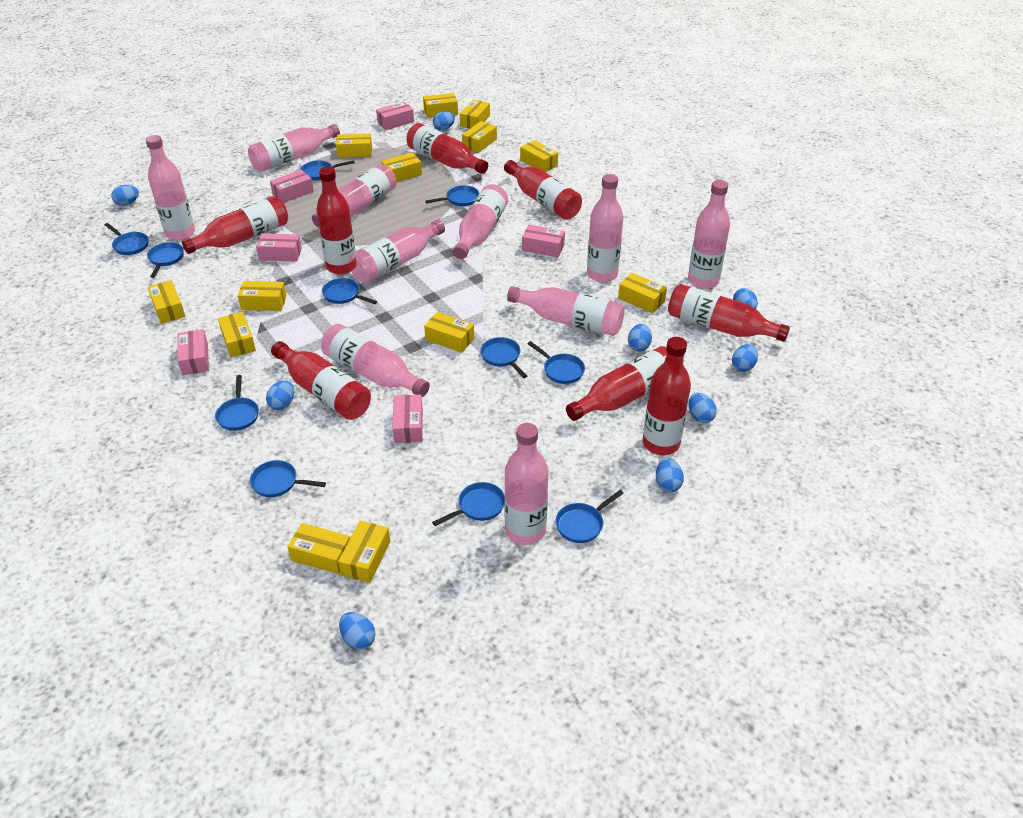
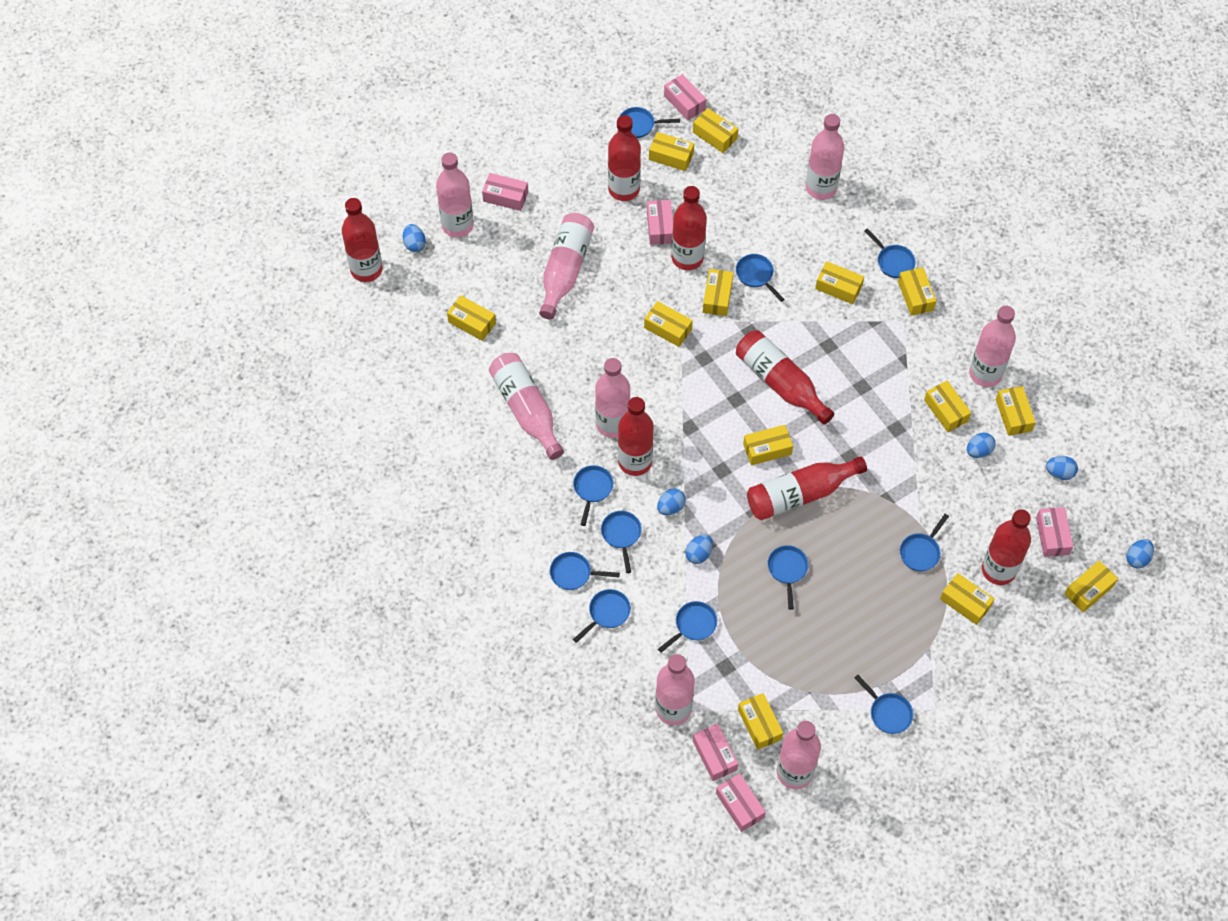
blue egg: 9 -> 6
pink bottle: 10 -> 8
red bottle: 8 -> 7

